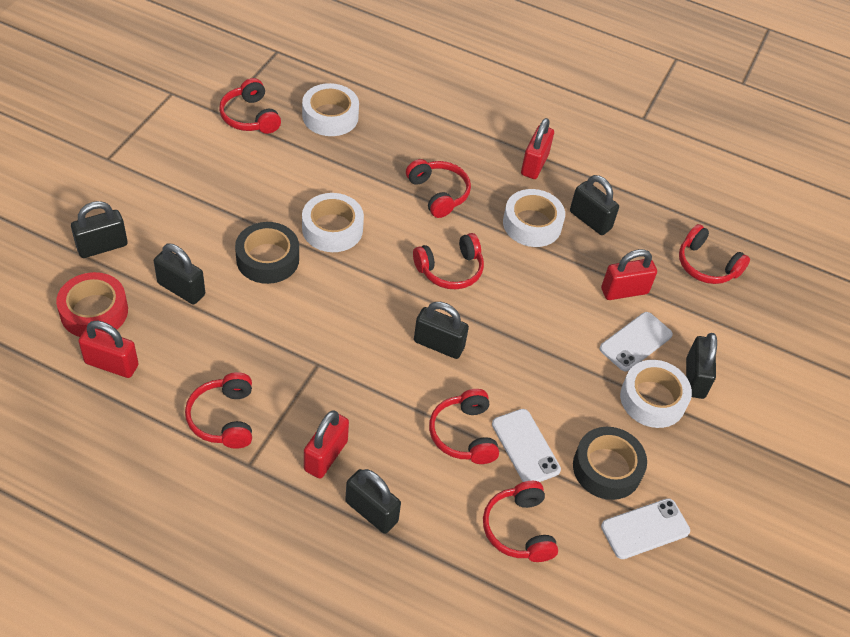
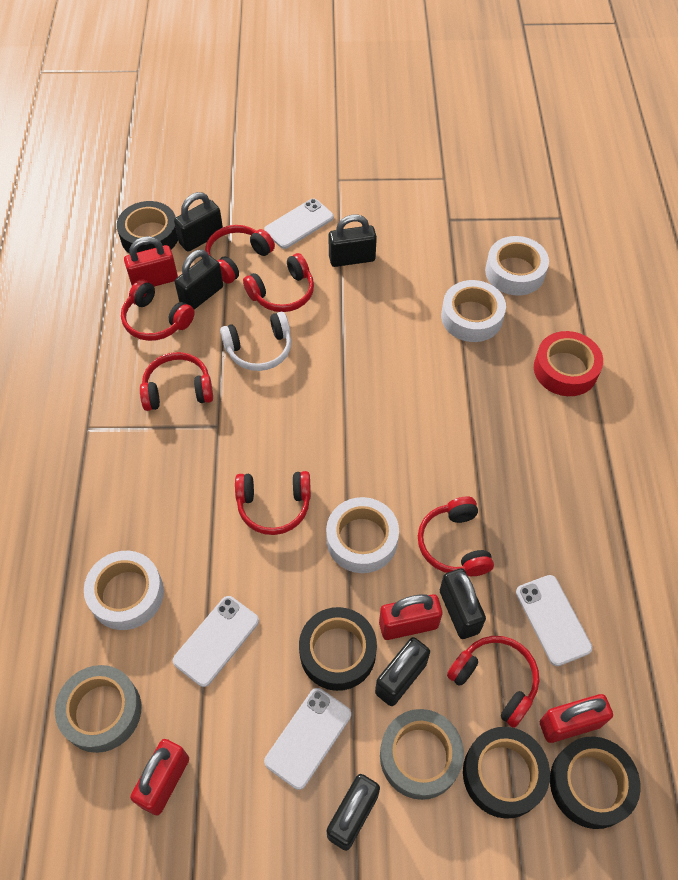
black tape: 2 -> 4
grey tape: 0 -> 2
white headphones: 0 -> 1
white phone: 3 -> 4

